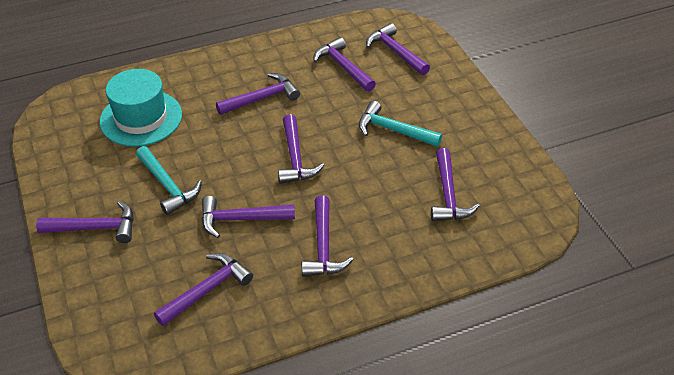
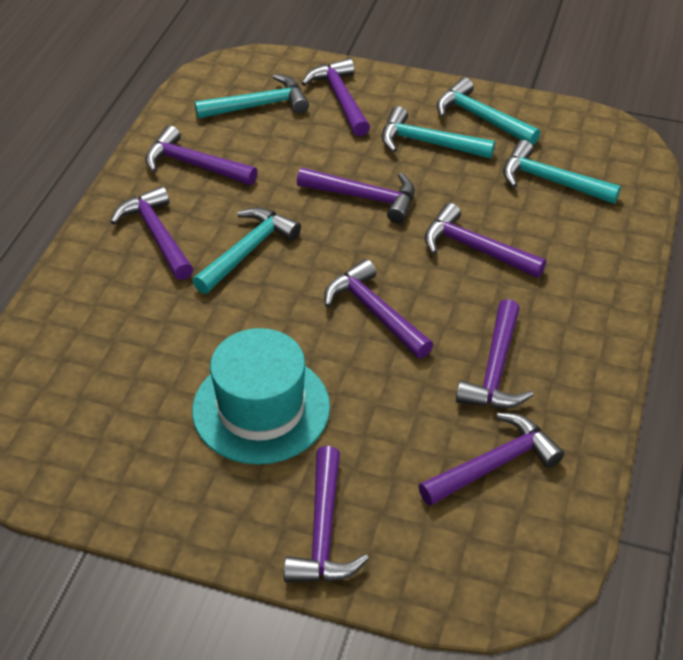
turquoise hammer: 2 -> 5

